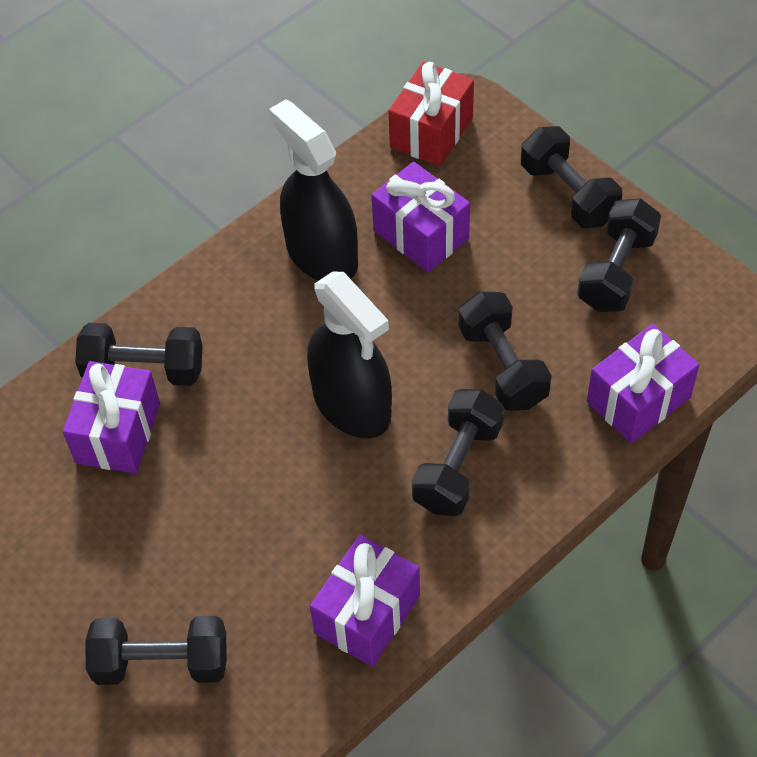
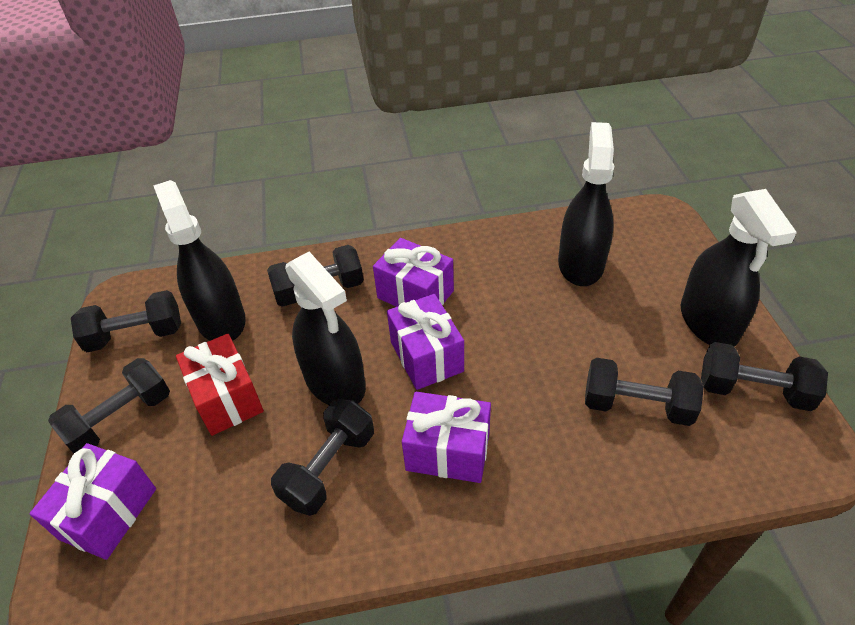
black spray bottle: 2 -> 4

